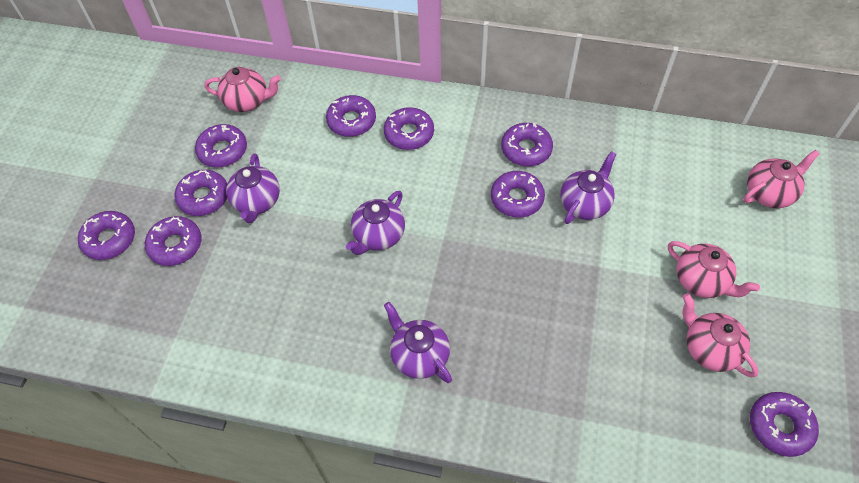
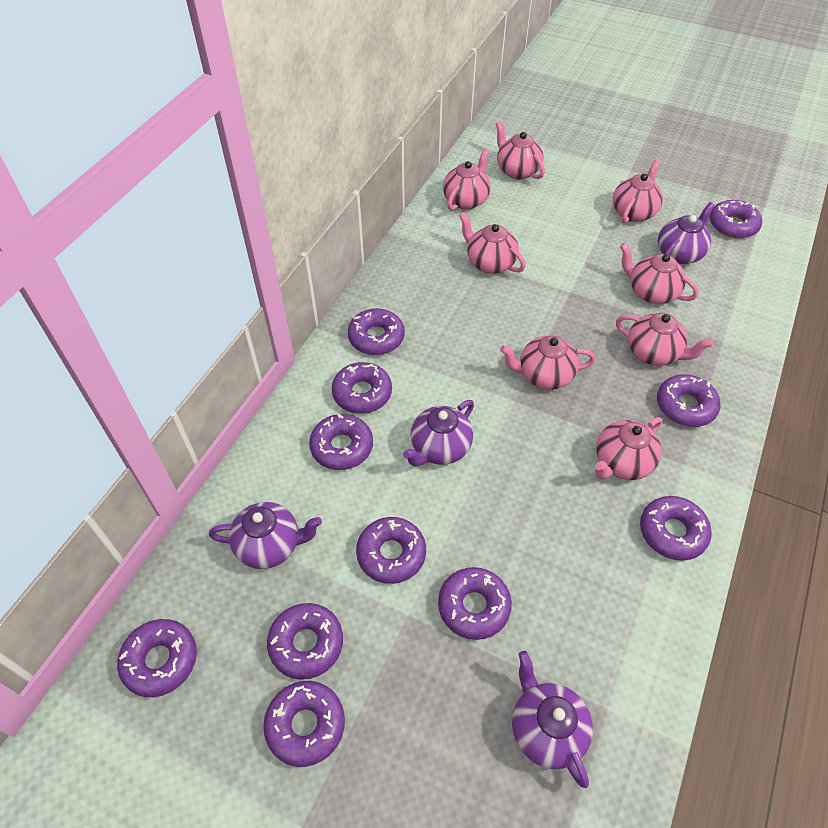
pink teapot: 4 -> 8
purple donut: 9 -> 11

